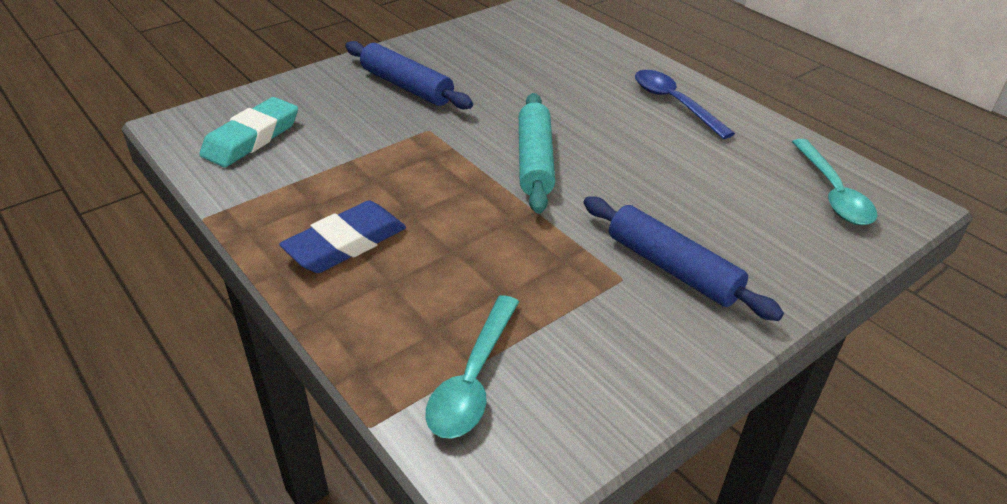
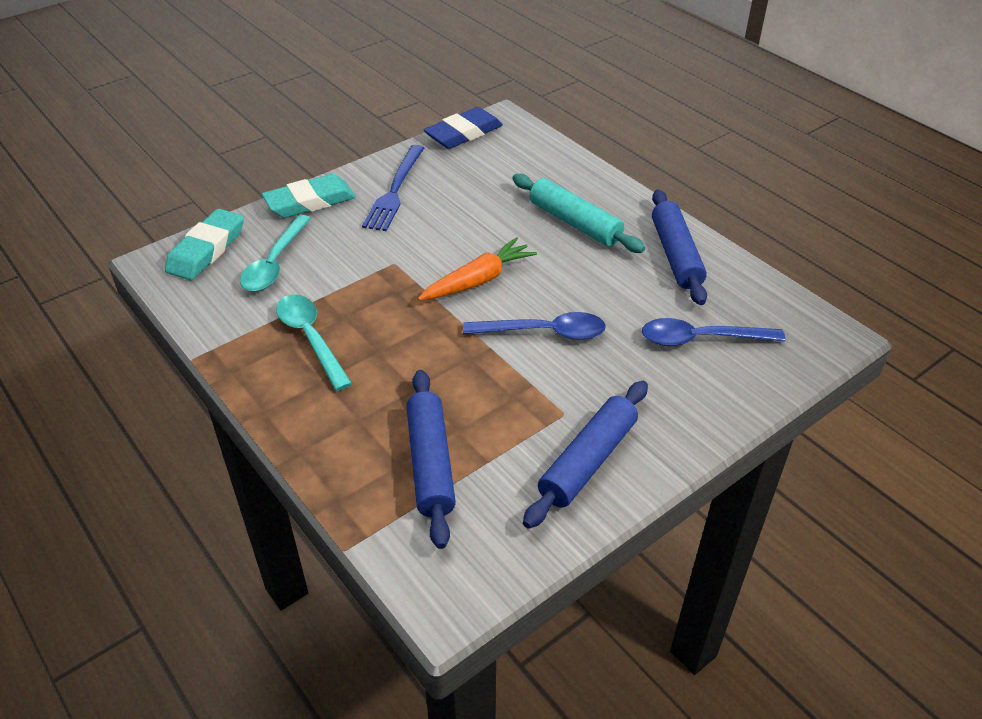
blue fork: 0 -> 1
blue rolling pin: 2 -> 3
blue spoon: 1 -> 2
orange carrot: 0 -> 1
turquoise eraser: 1 -> 2

